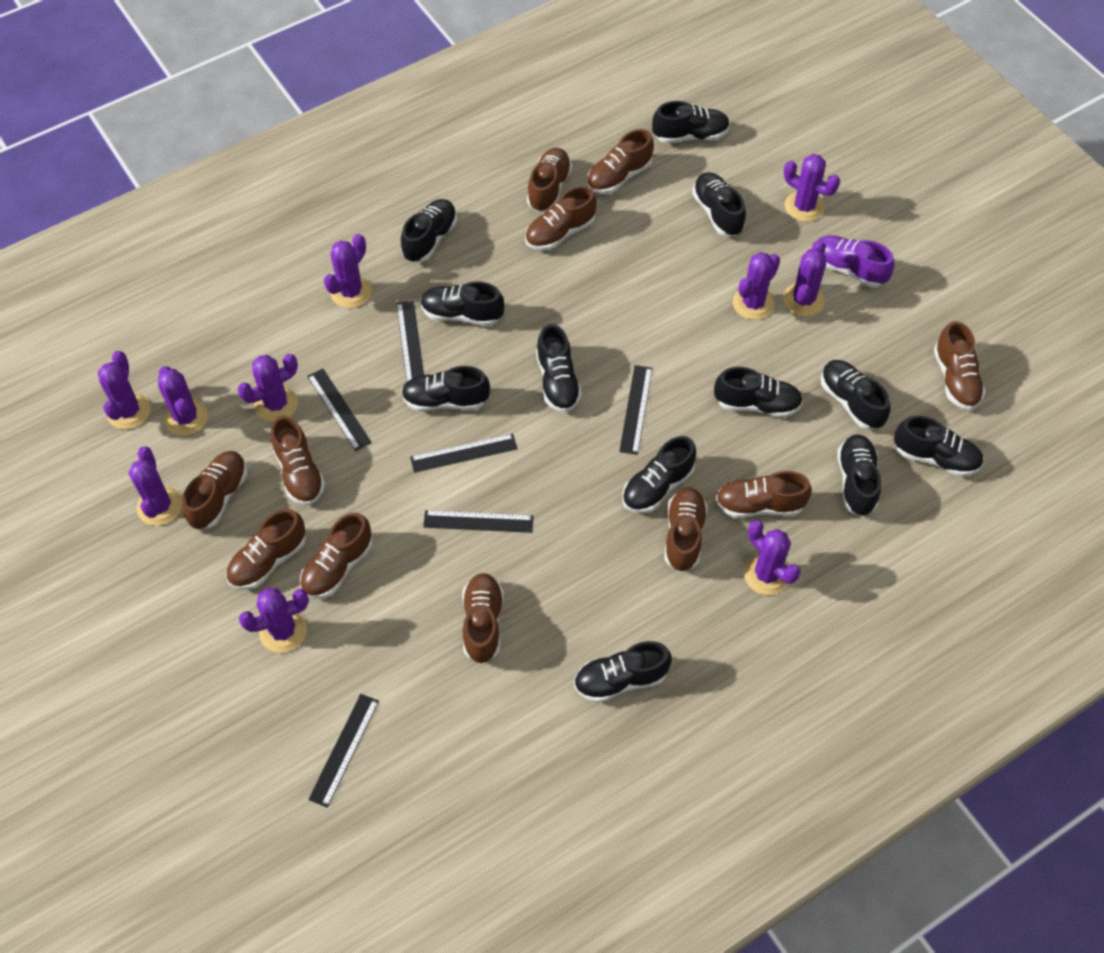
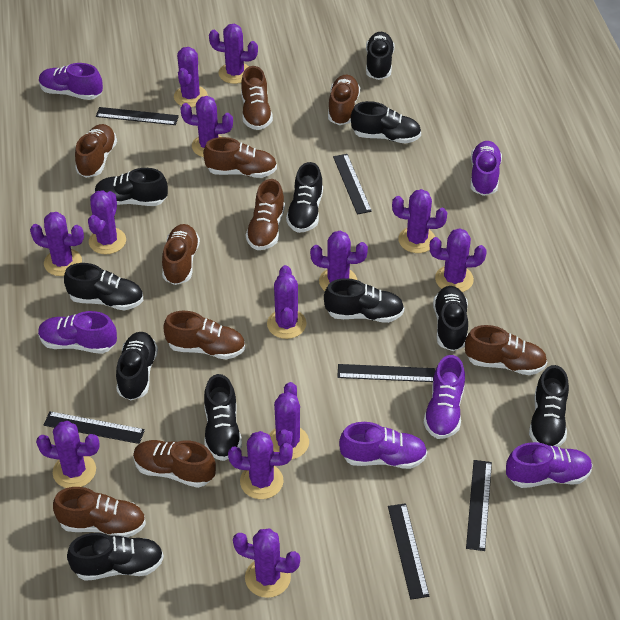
black shoe: 12 -> 11
brown shoe: 11 -> 10
purple cactus: 10 -> 13
purple shoe: 1 -> 6

